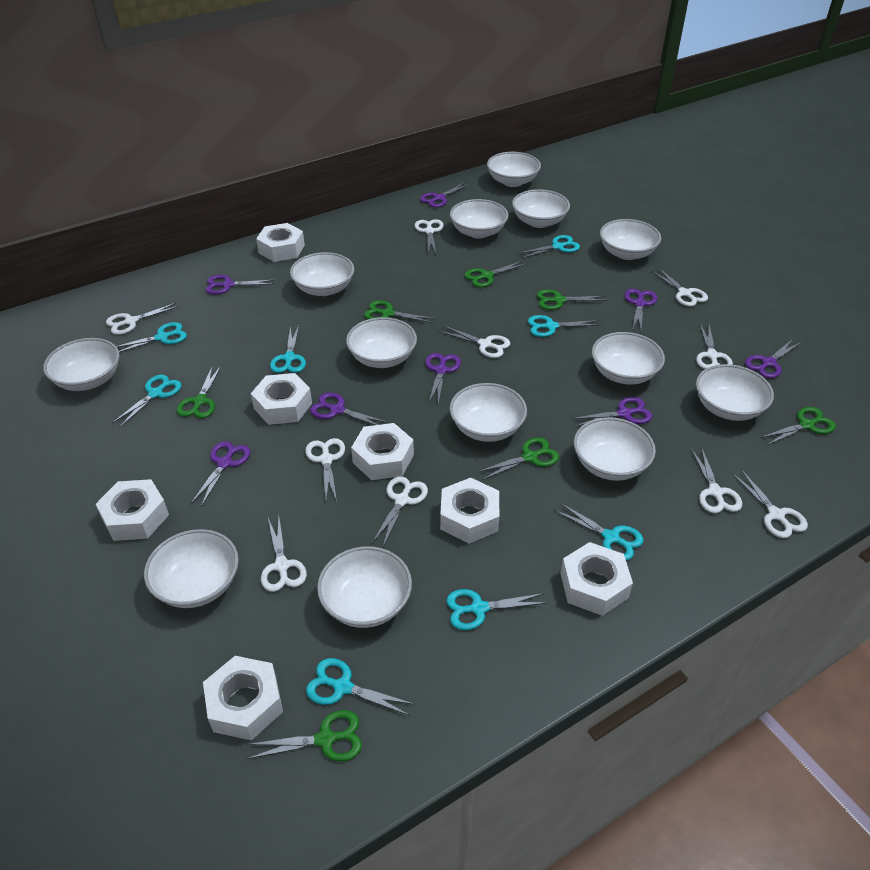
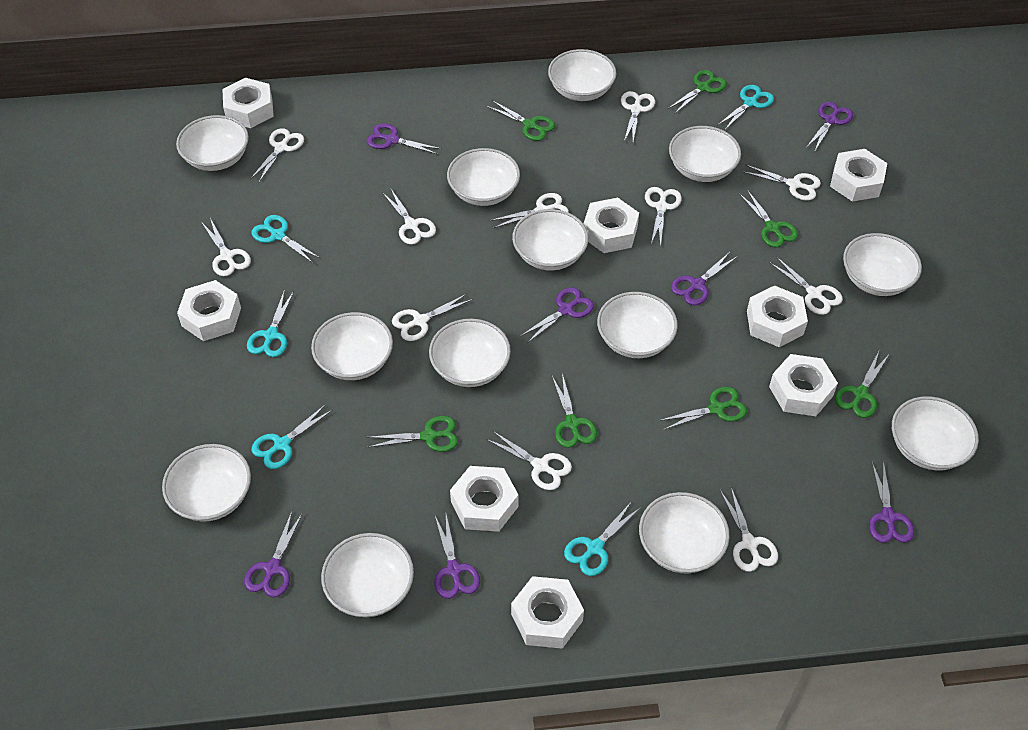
purple scissors: 8 -> 7
turquoise scissors: 8 -> 5
white nut: 7 -> 8
white scissors: 10 -> 11

